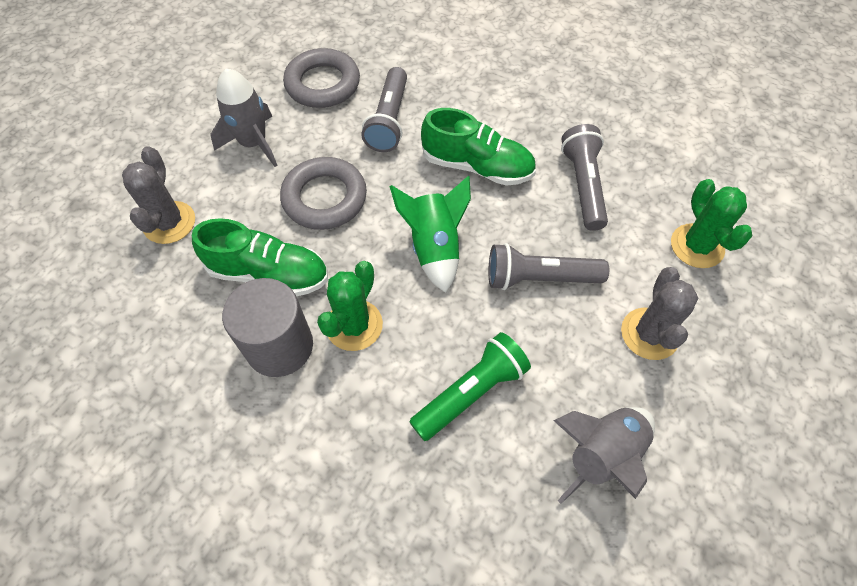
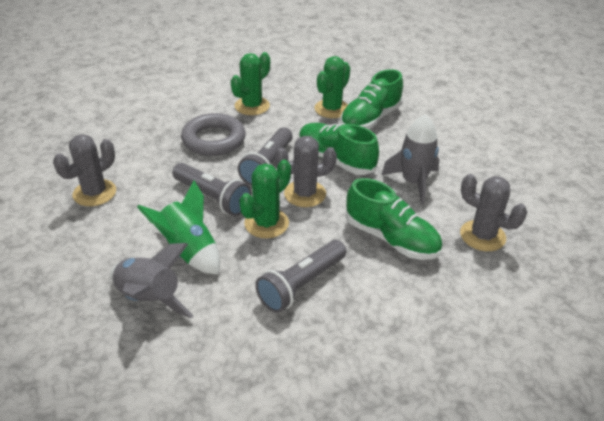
green cactus: 2 -> 3
green flashlight: 1 -> 0
green shoe: 2 -> 3
grey cactus: 2 -> 3
grey cylinder: 1 -> 0
grey ring: 2 -> 1

